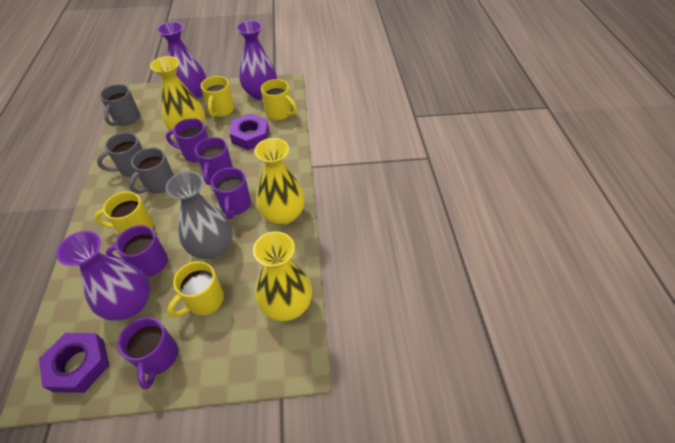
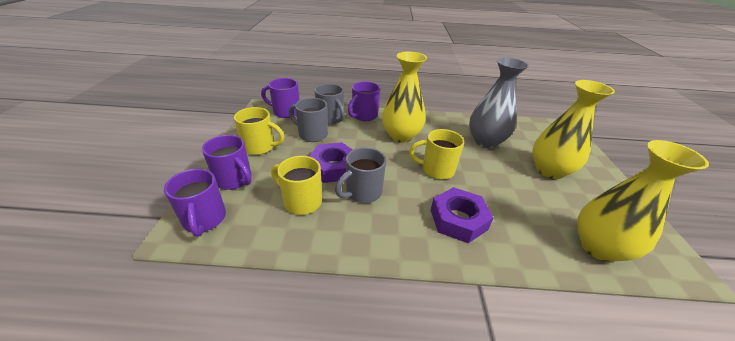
purple mug: 5 -> 4
purple vase: 3 -> 0
yellow mug: 4 -> 3

